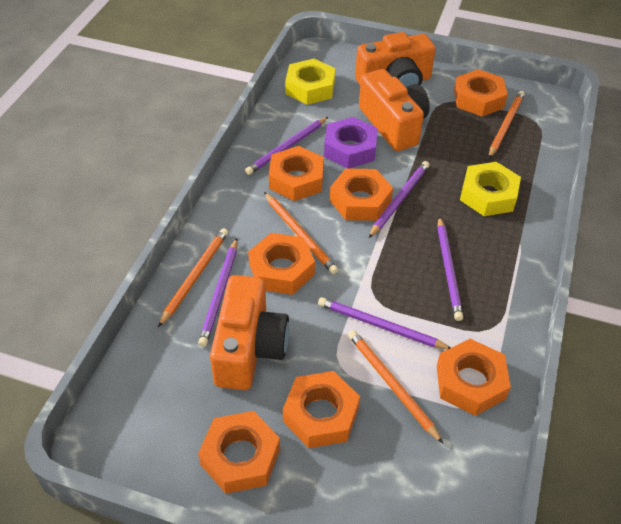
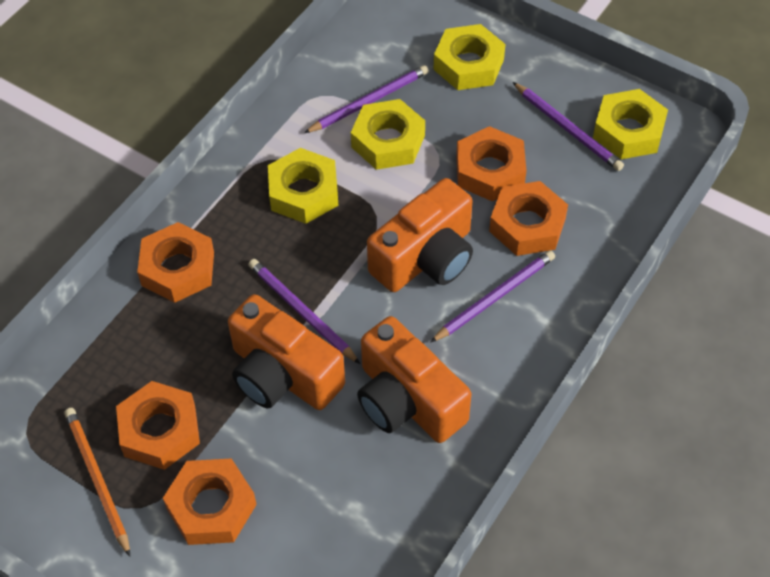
orange nut: 7 -> 5
orange pencil: 4 -> 1
purple nut: 1 -> 0
purple pencil: 5 -> 4
yellow nut: 2 -> 4

